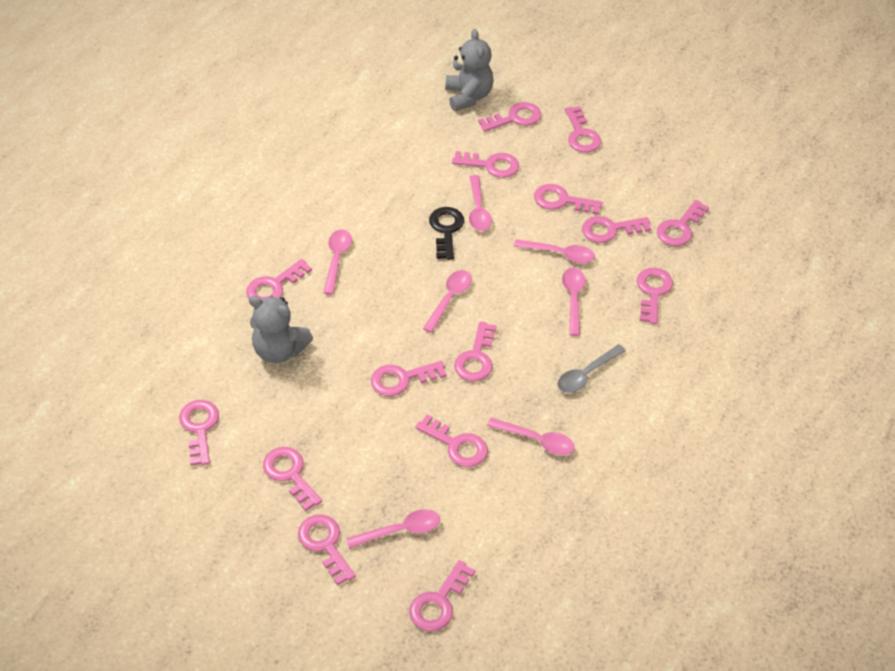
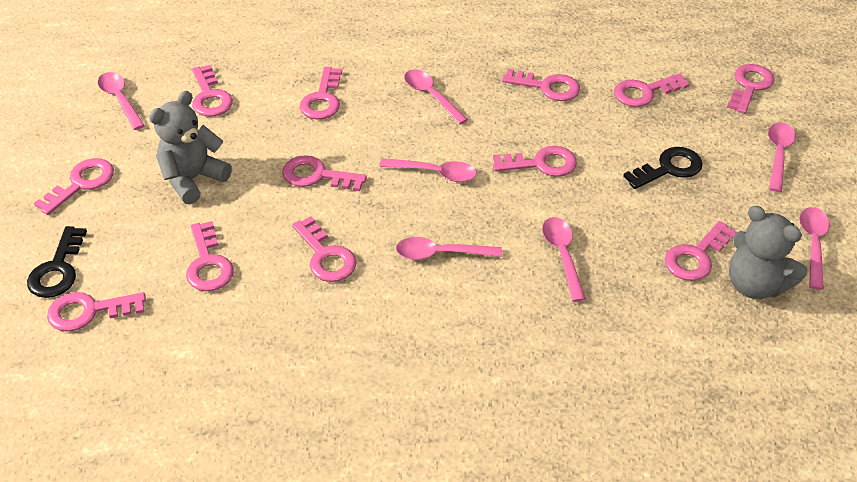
black key: 1 -> 2
grey spoon: 1 -> 0
pink key: 15 -> 12

